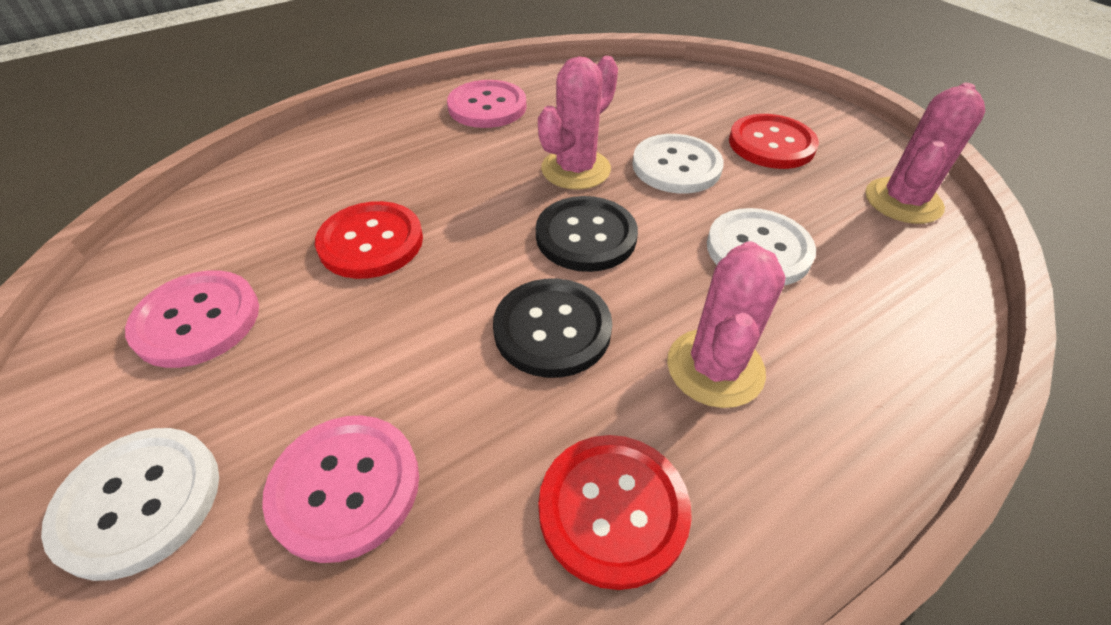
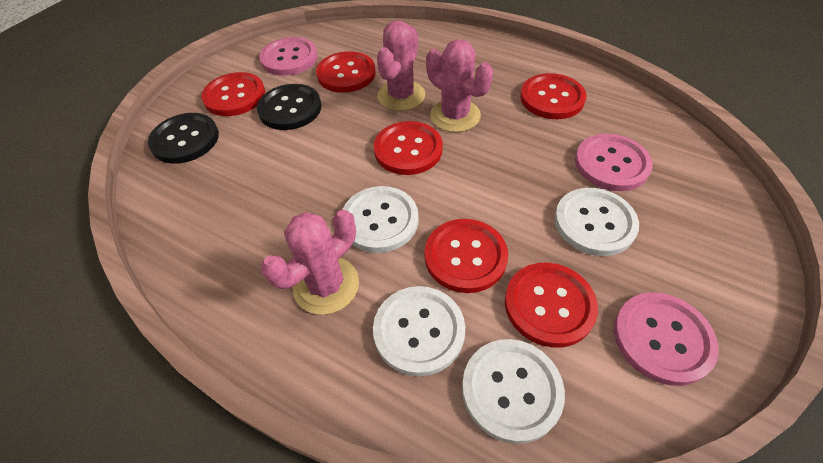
red button: 3 -> 6
white button: 3 -> 4

